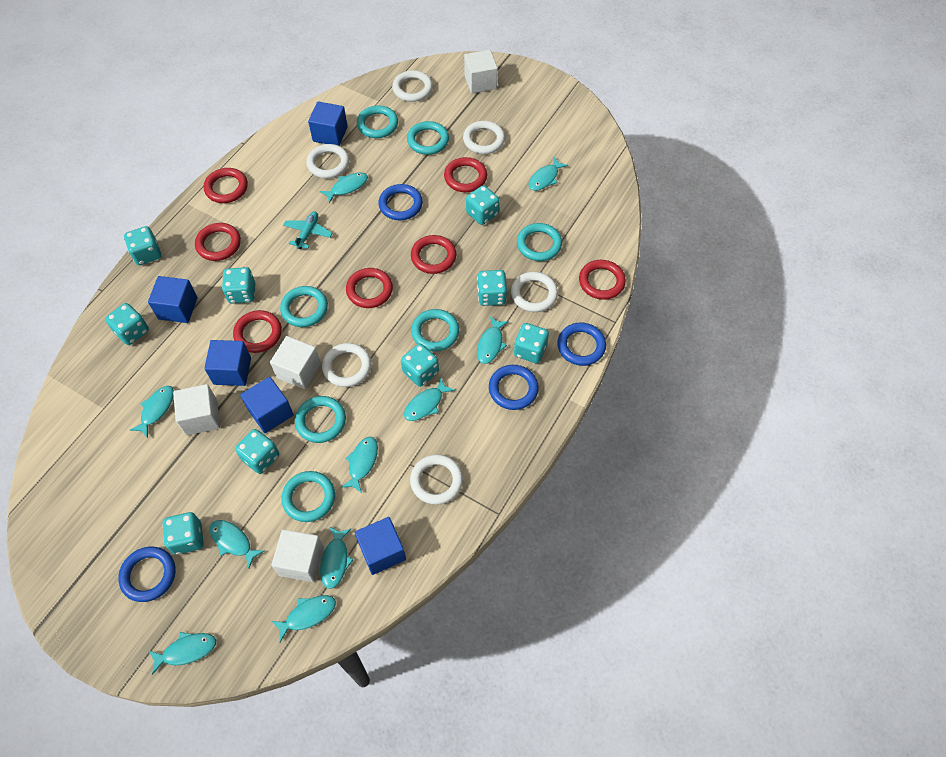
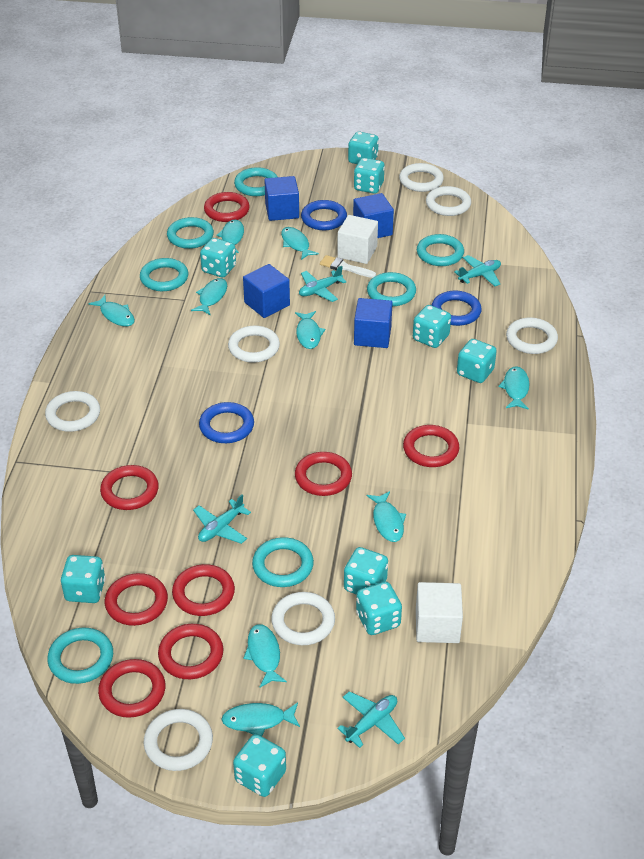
blue cube: 5 -> 4
blue ring: 4 -> 3
red ring: 7 -> 8
turquoise fish: 10 -> 9
turquoise plane: 1 -> 4
white brush: 0 -> 1
white cube: 4 -> 2
white ring: 6 -> 7

